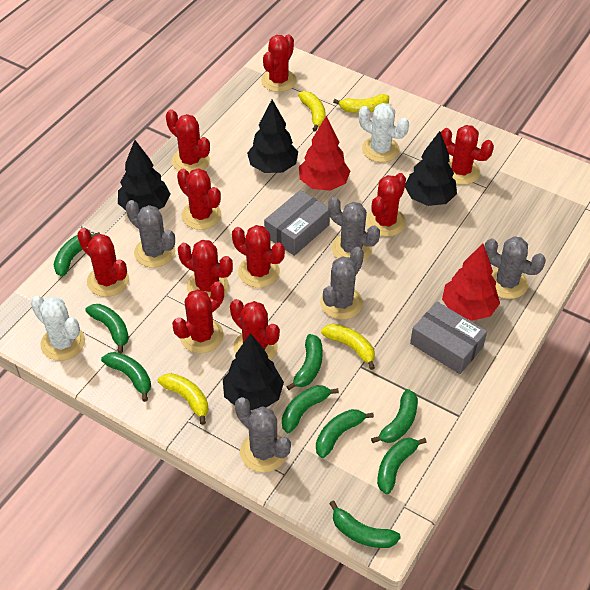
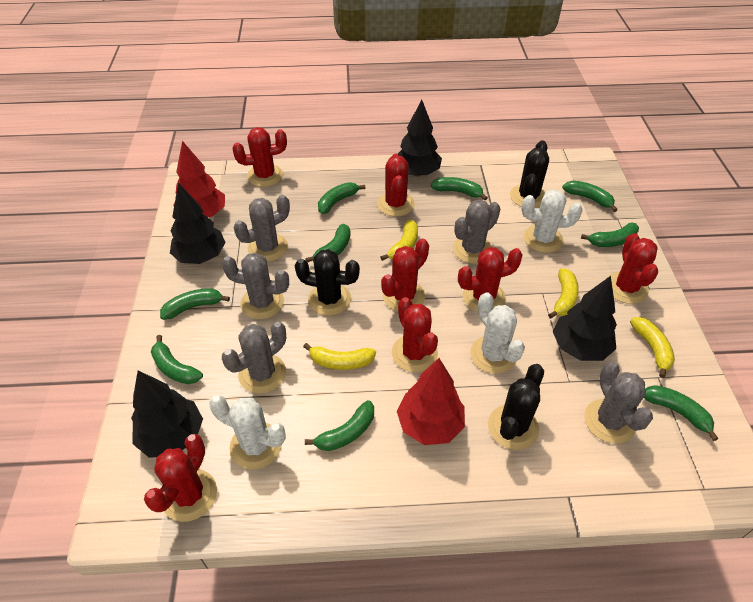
black cactus: 0 -> 3
grey box: 2 -> 0
red cactus: 10 -> 7
white cactus: 2 -> 3

